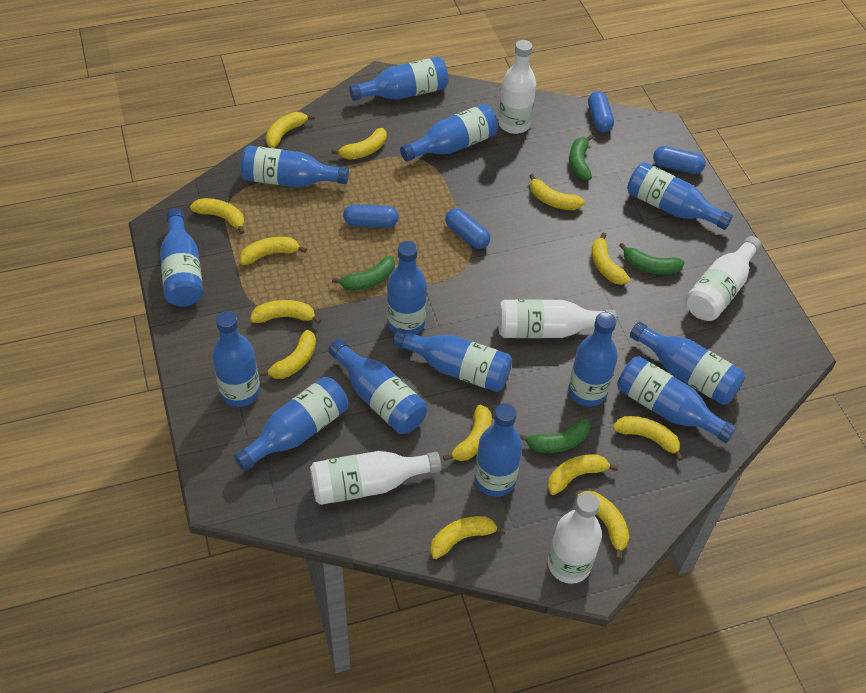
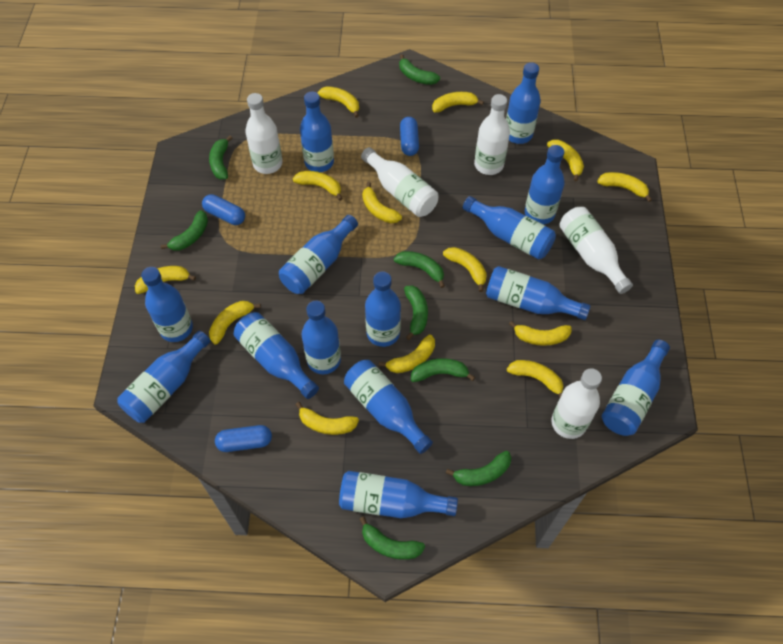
blue capsule: 4 -> 3
green banana: 4 -> 8

